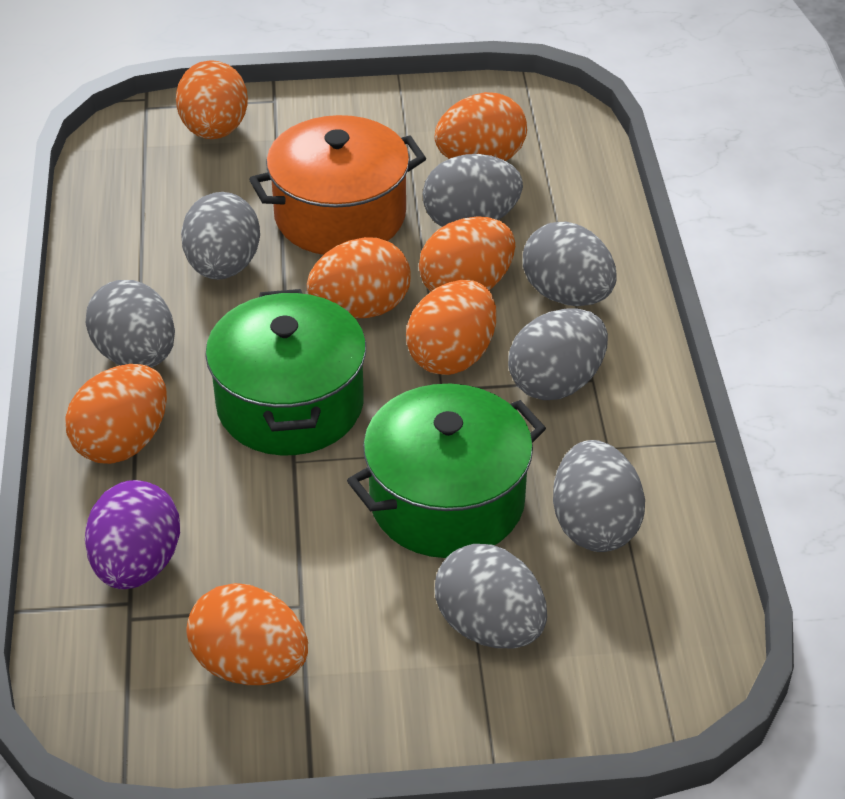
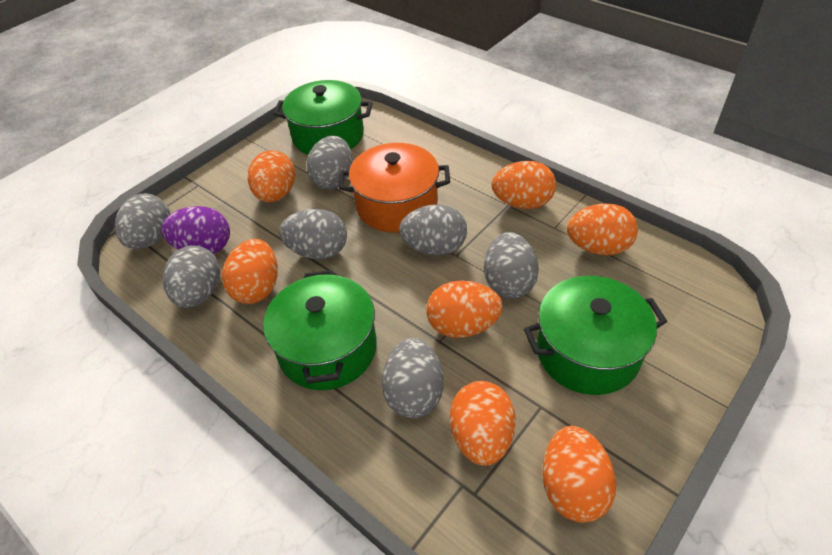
green pot: 2 -> 3

